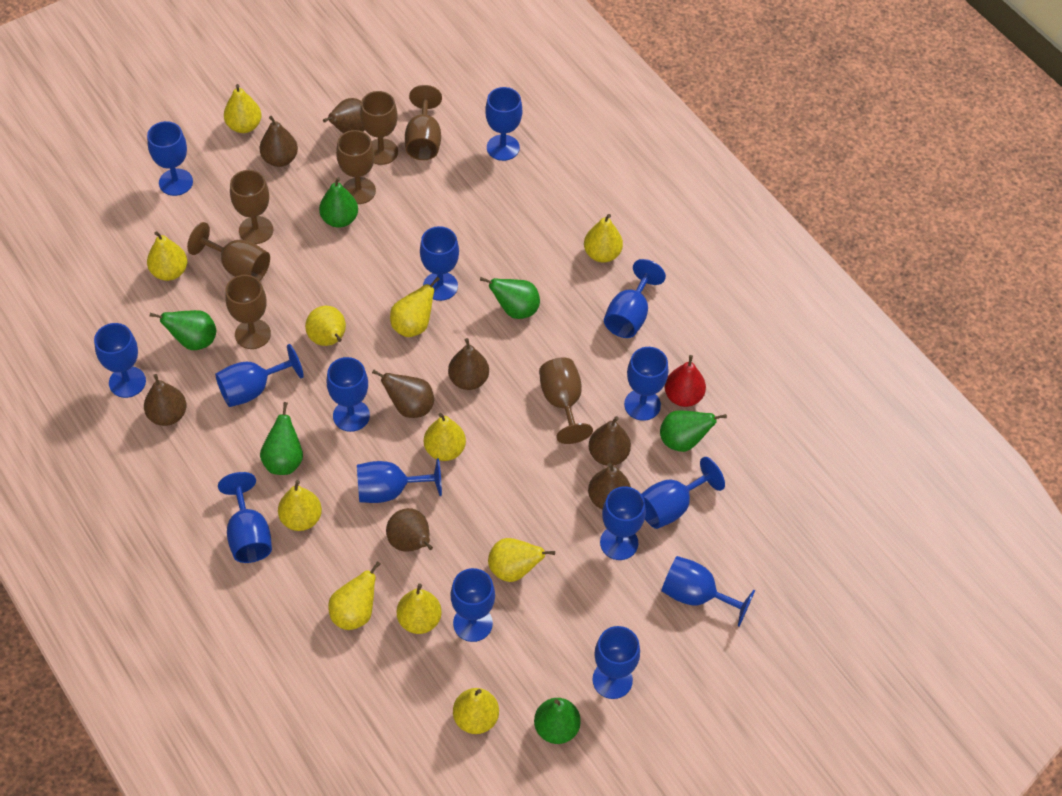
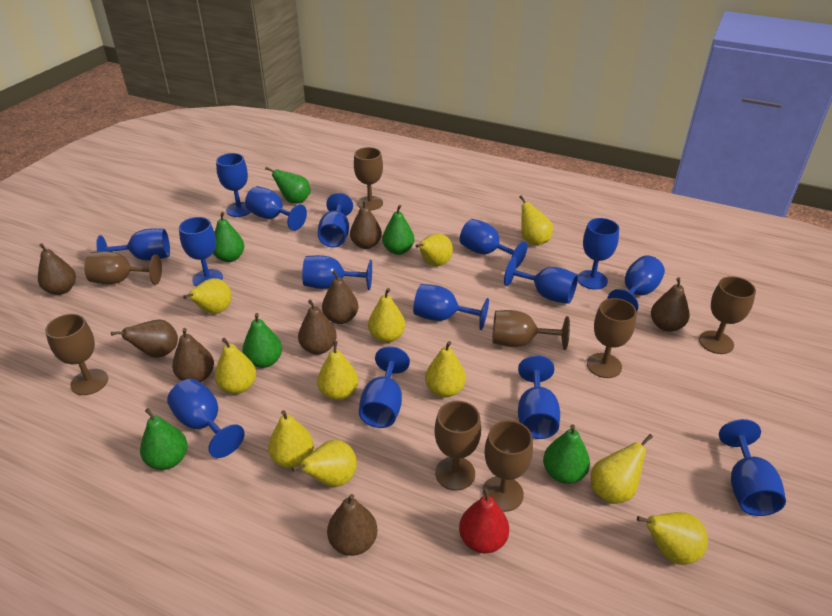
brown goblet: 7 -> 8

